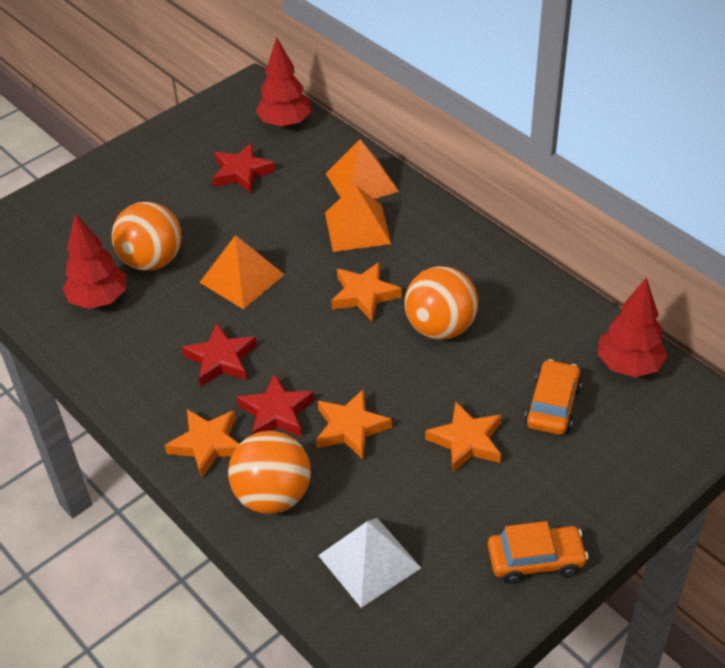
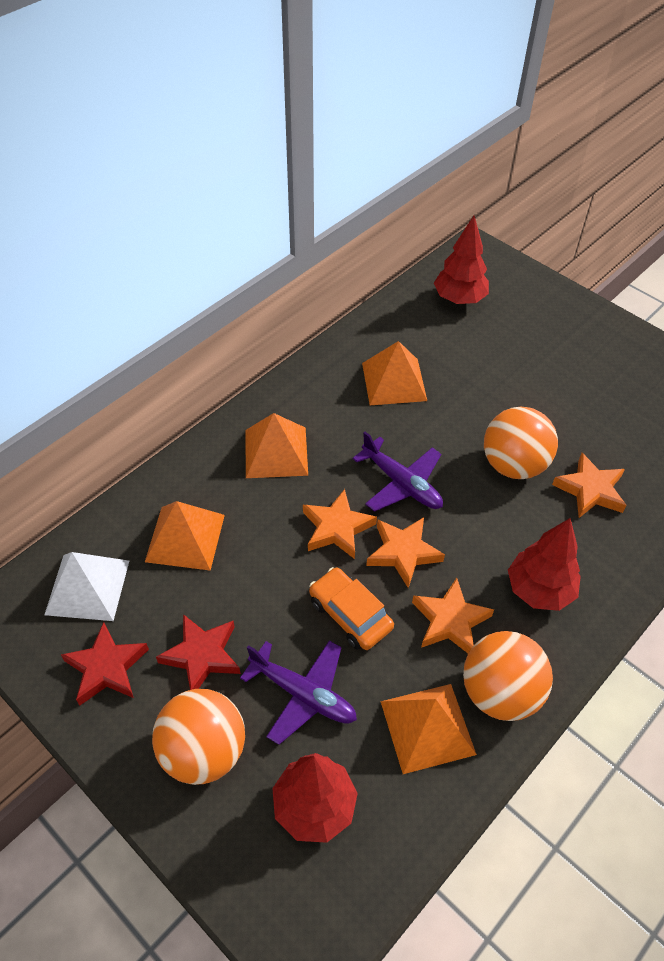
orange car: 2 -> 1
orange pyramid: 3 -> 4
purple plane: 0 -> 2
red star: 3 -> 2

